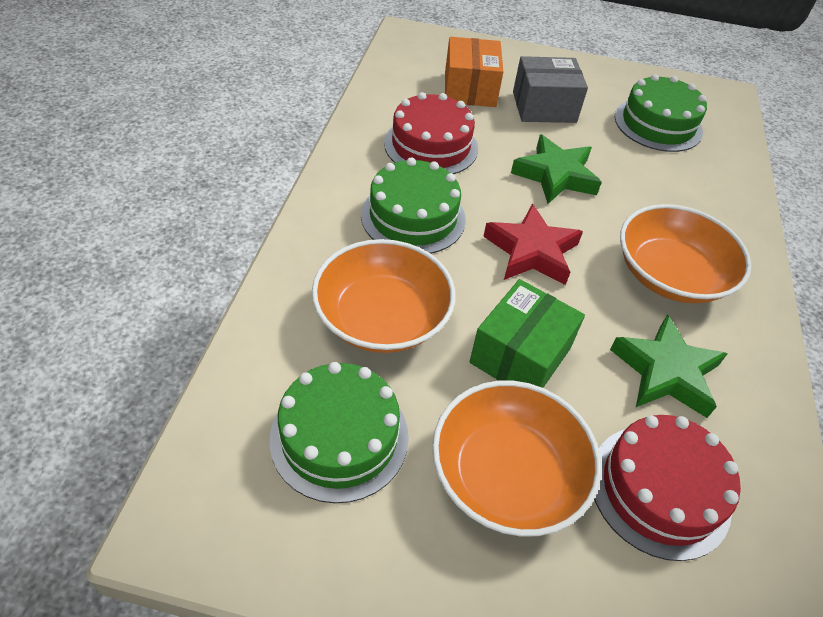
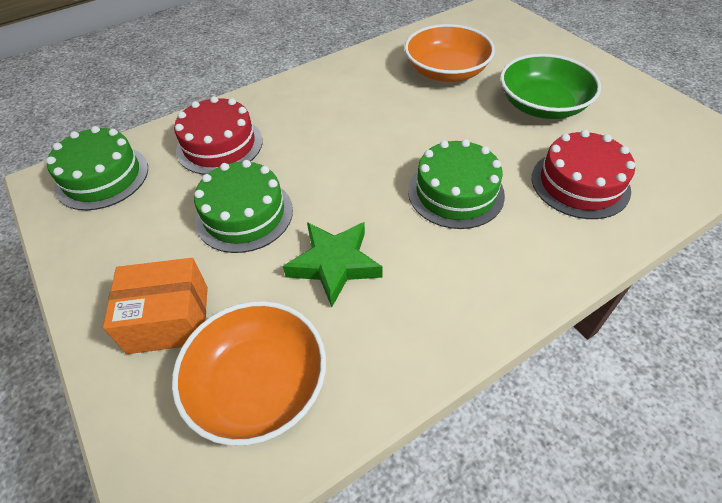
green bowl: 0 -> 1
green box: 1 -> 0
green star: 2 -> 1
grey box: 1 -> 0
orange bowl: 3 -> 2
red star: 1 -> 0

